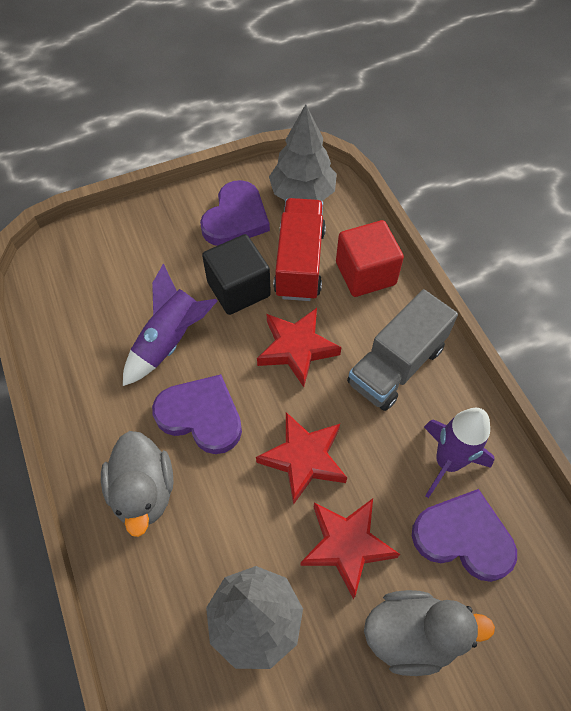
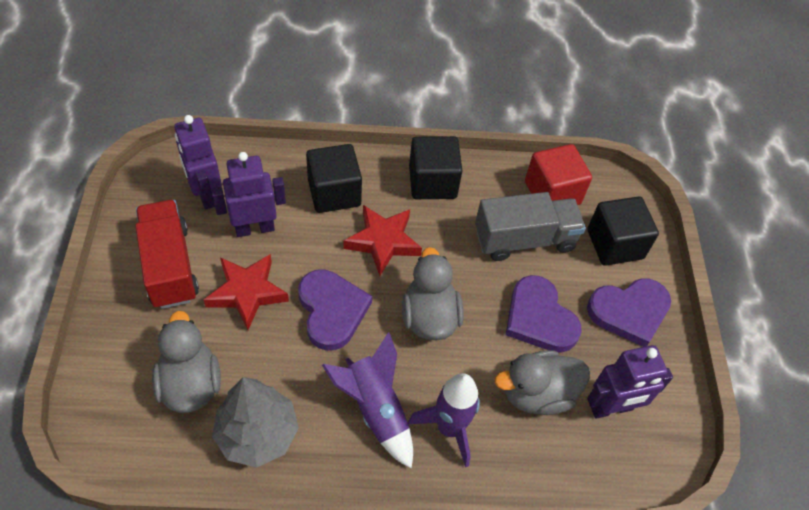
black cube: 1 -> 3
grey duck: 2 -> 3
grey tree: 2 -> 1
purple robot: 0 -> 3
red star: 3 -> 2

